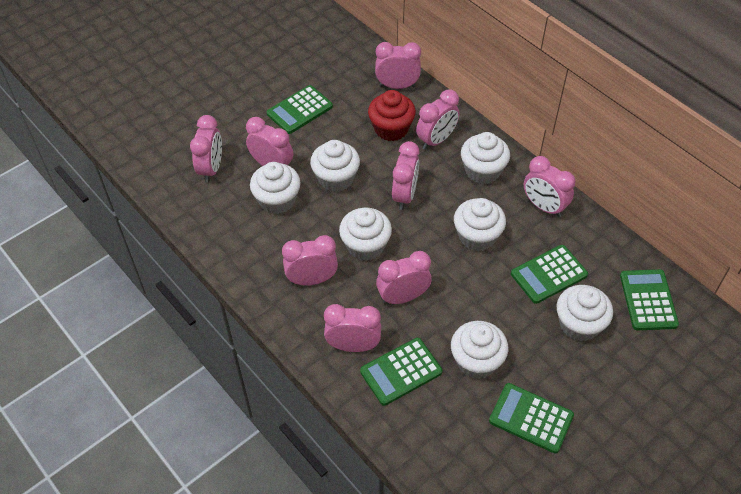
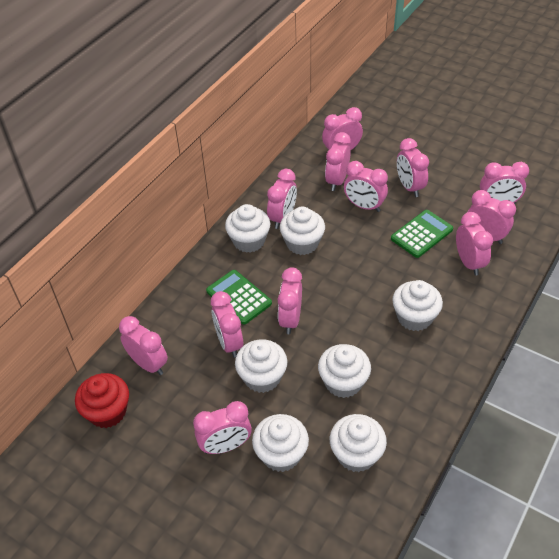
green calculator: 5 -> 2
pink clock: 9 -> 12

